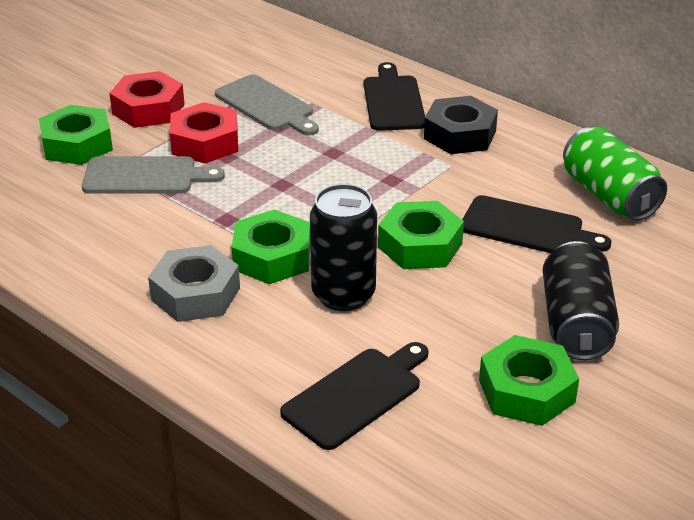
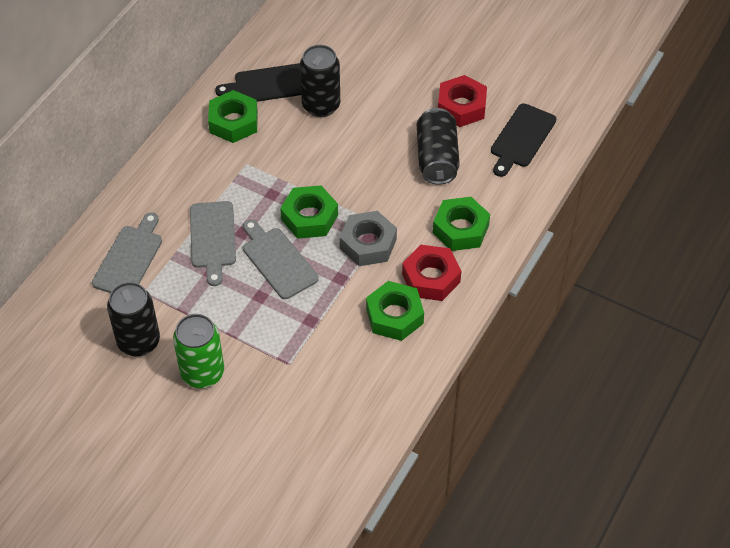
black can: 2 -> 3
black cutting board: 3 -> 2
black nut: 1 -> 0
grey cutting board: 2 -> 3

